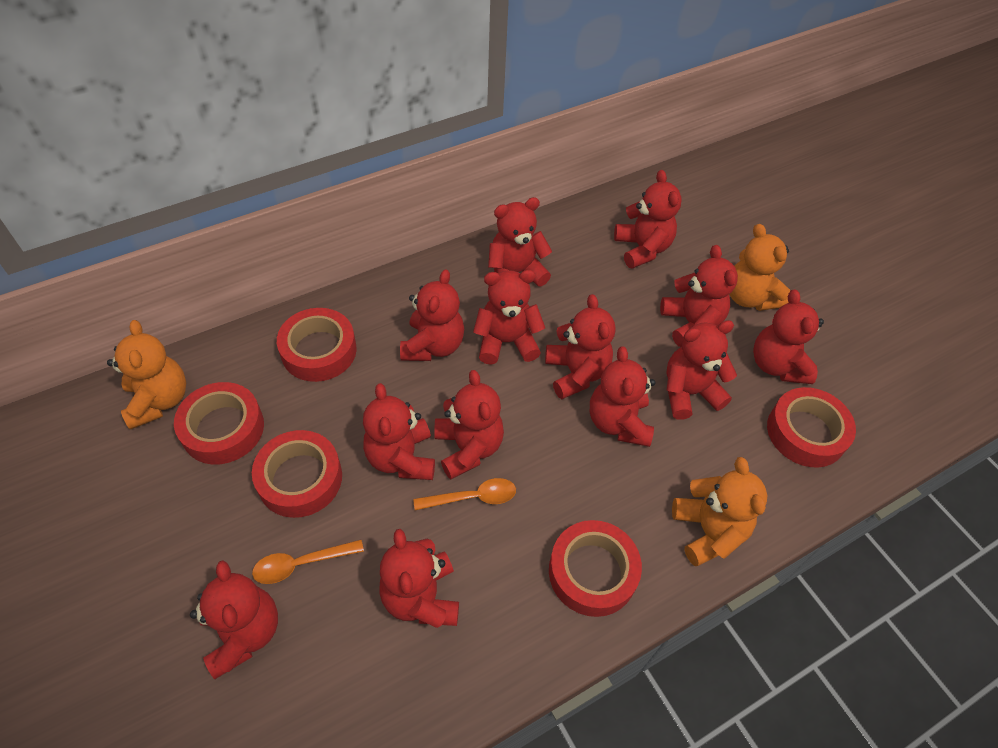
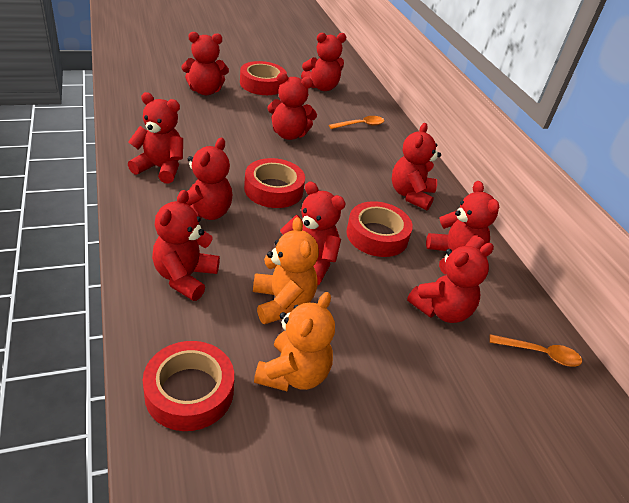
orange teddy bear: 3 -> 2
red tape: 5 -> 4
red teddy bear: 13 -> 10

